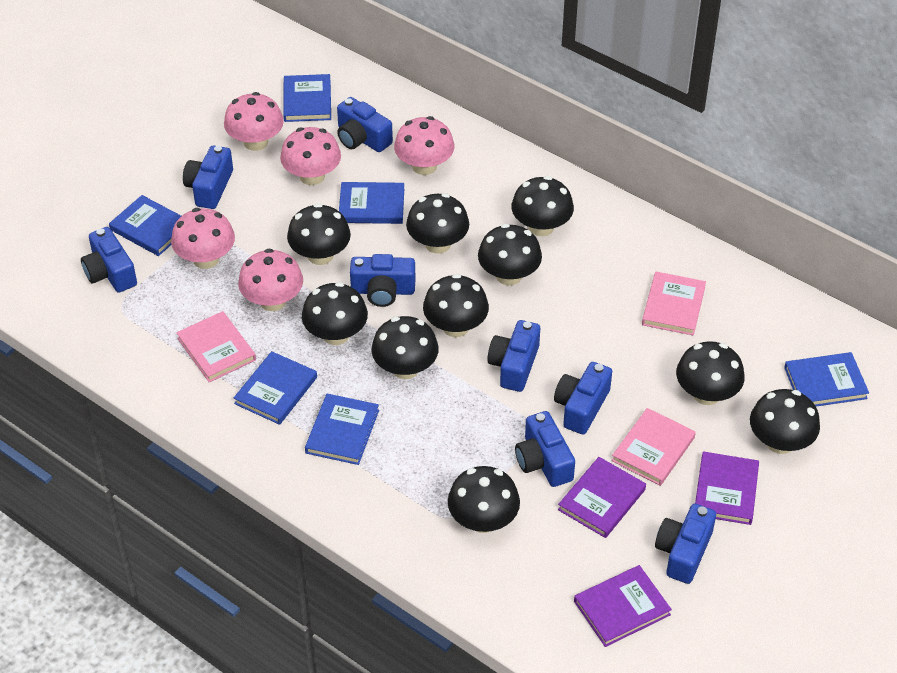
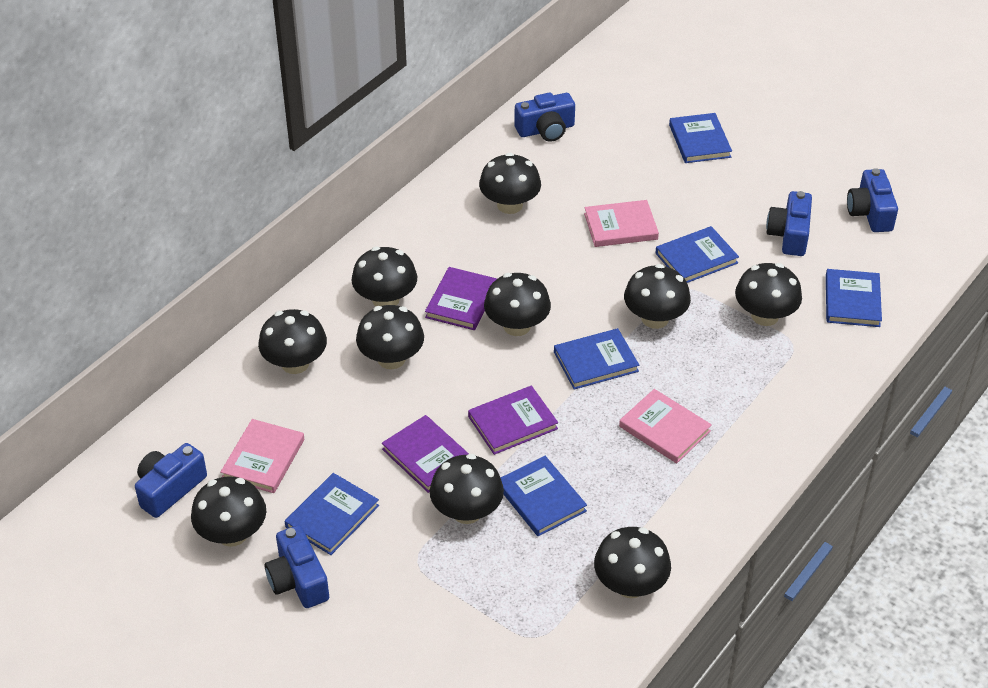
blue camera: 8 -> 5
pink mushroom: 5 -> 0

